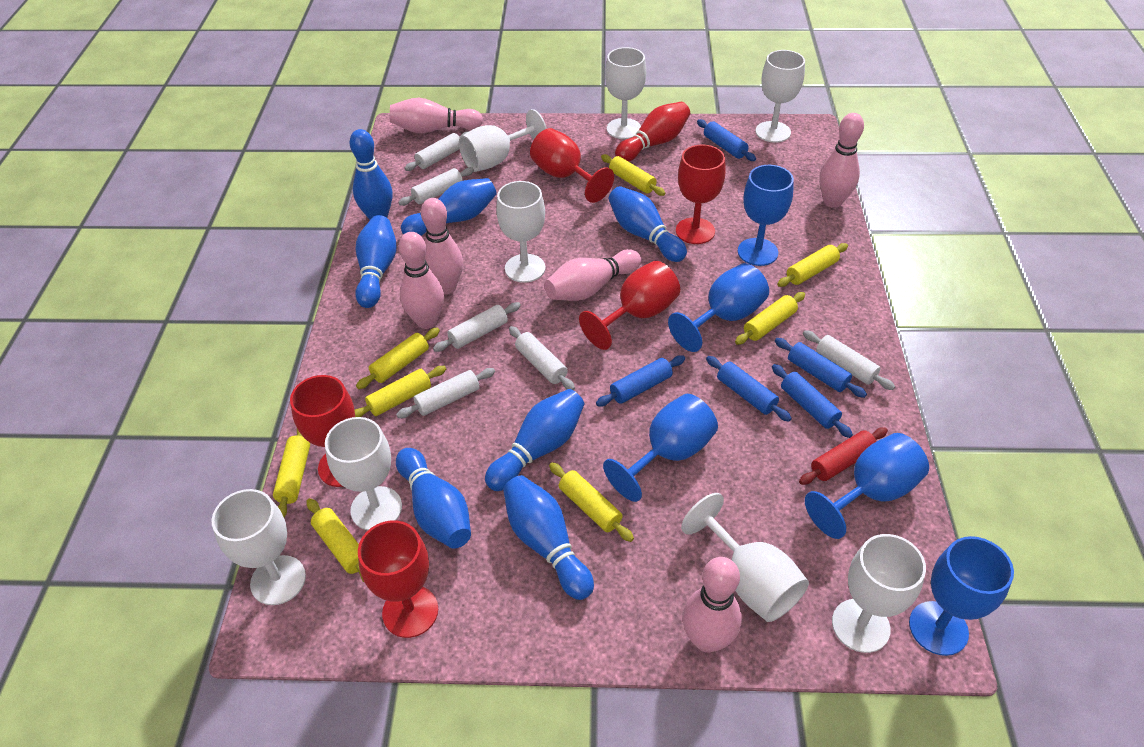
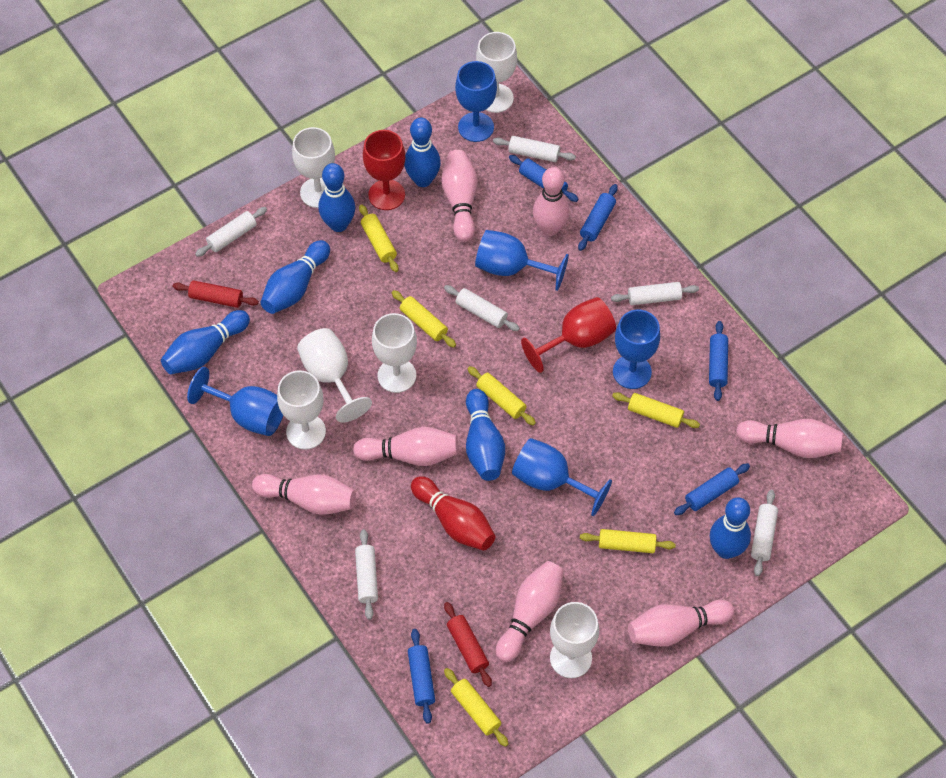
blue bowling pin: 7 -> 6
pink bowling pin: 6 -> 7
red goblet: 5 -> 2
red rolling pin: 1 -> 2
white goblet: 8 -> 6
yellow rolling pin: 8 -> 6

